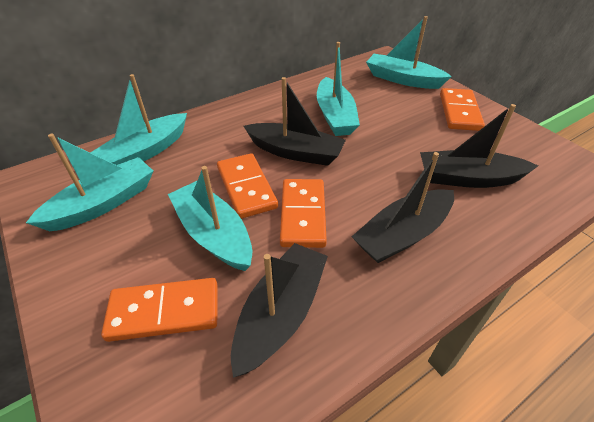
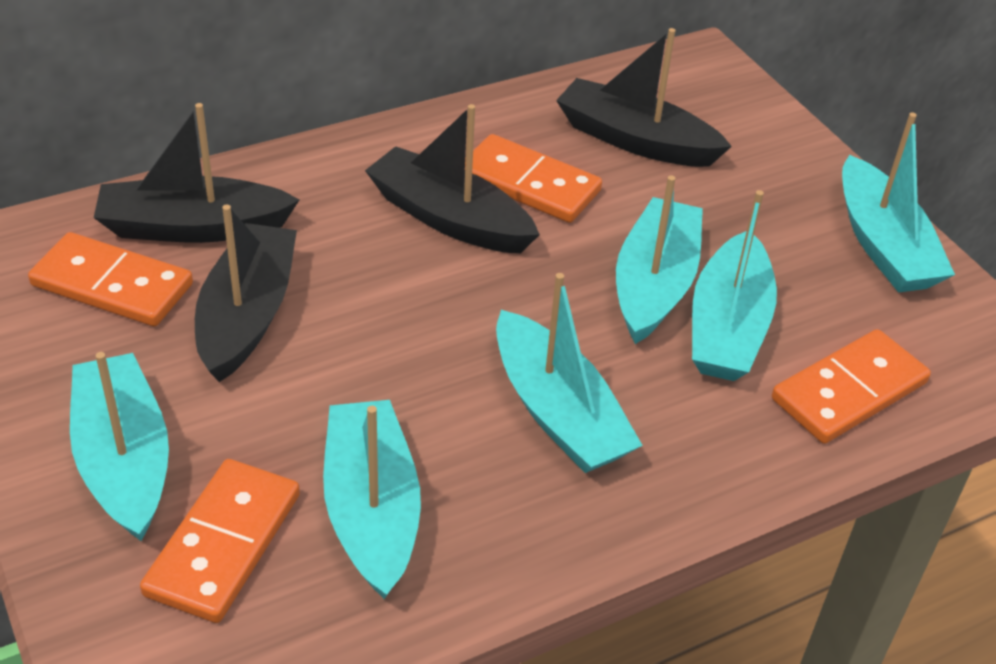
turquoise boat: 5 -> 6

